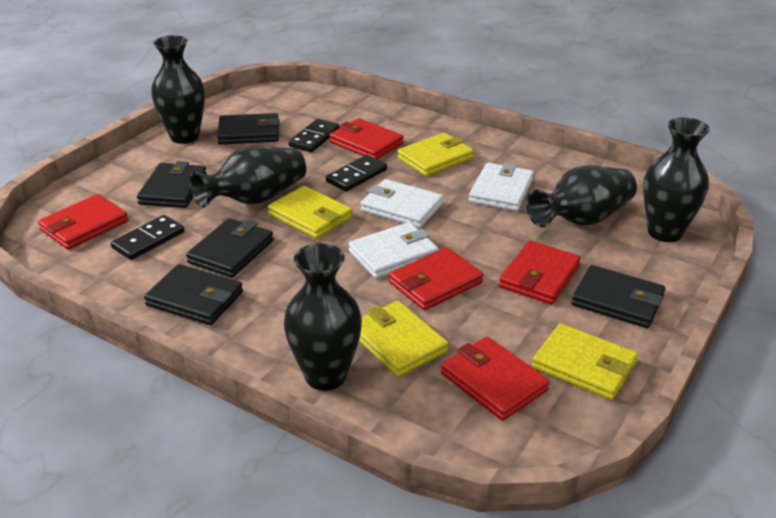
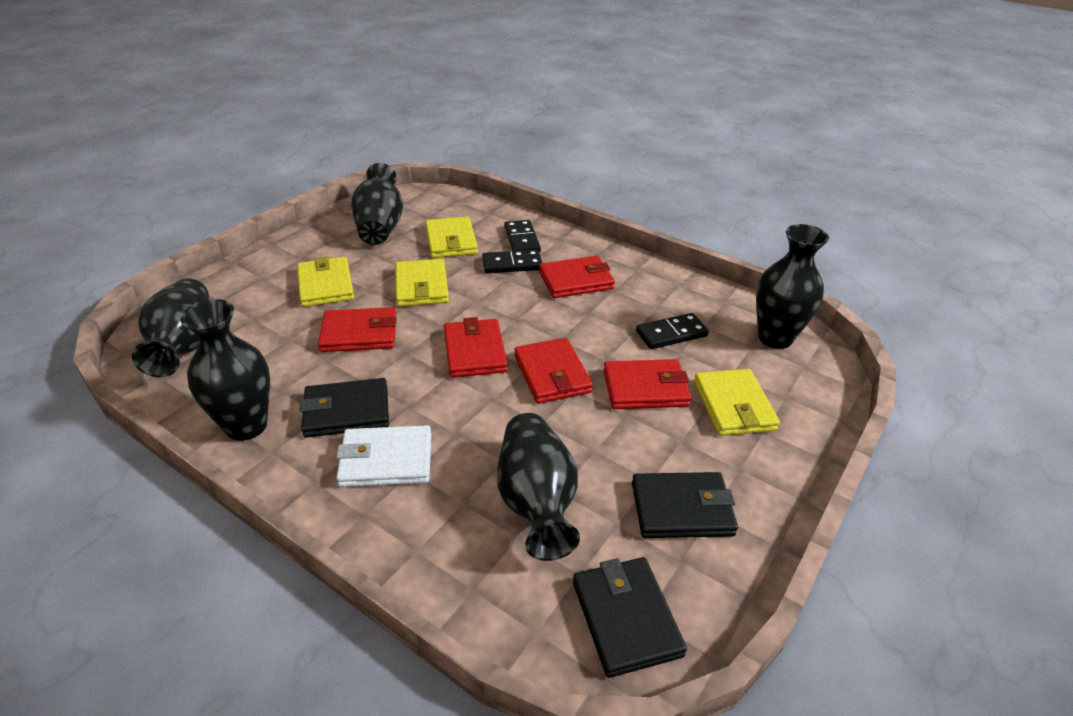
black wallet: 5 -> 3
white wallet: 3 -> 1

